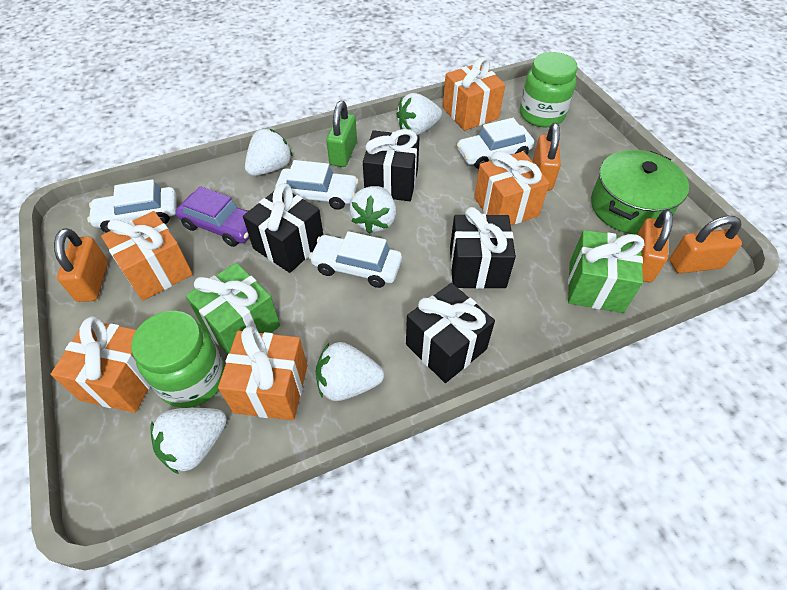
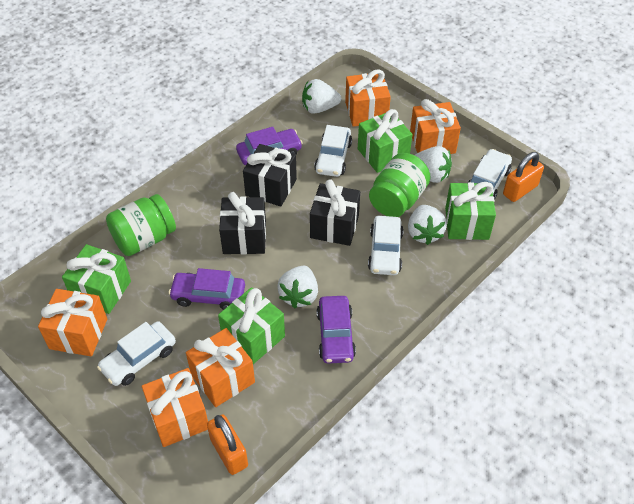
black gift: 4 -> 3
green gift: 2 -> 4
green padlock: 1 -> 0
green pot: 1 -> 0
orange padlock: 4 -> 2
purple car: 1 -> 3
white strawberry: 5 -> 4

